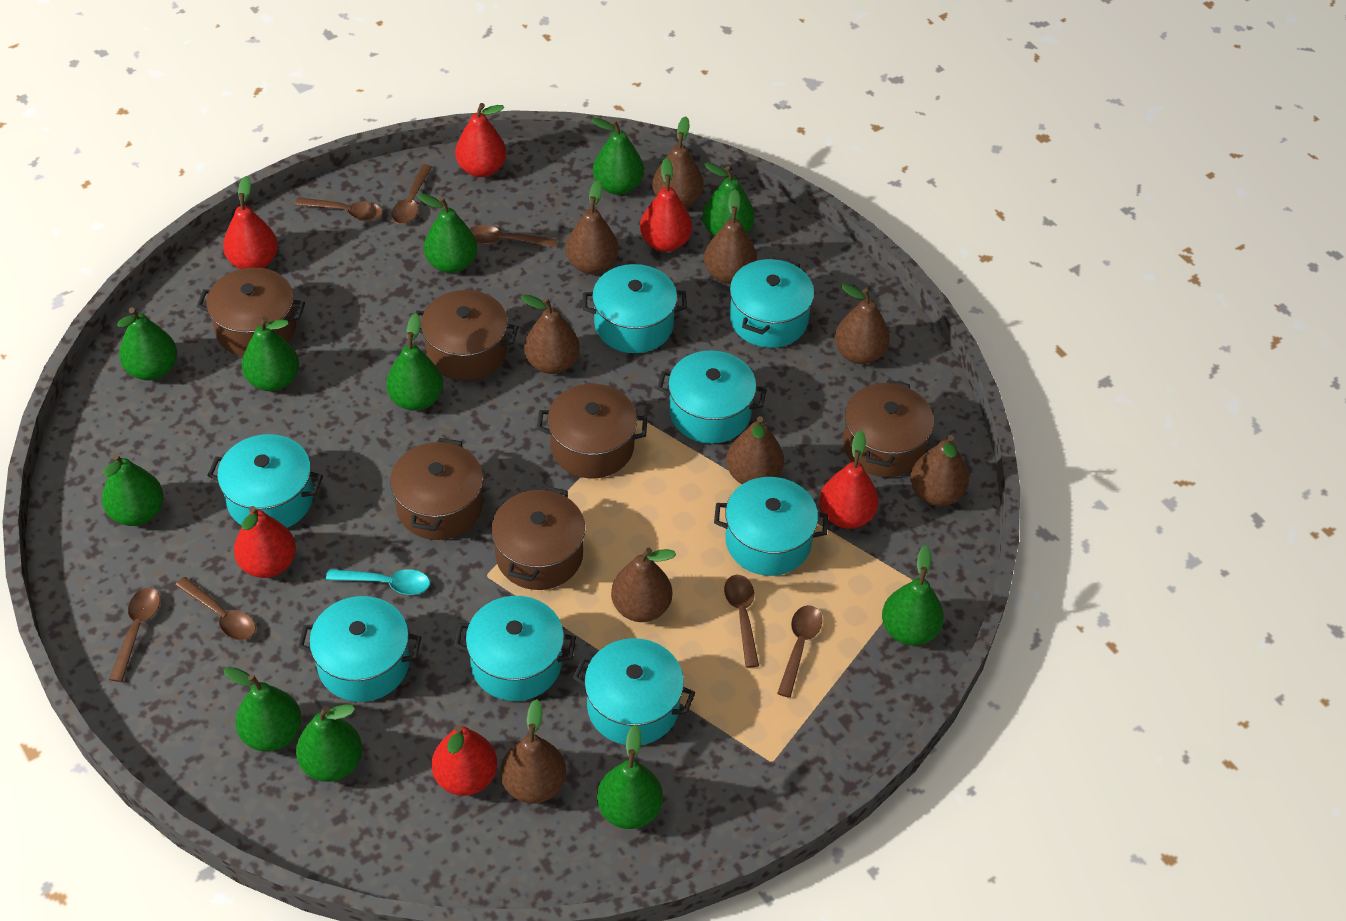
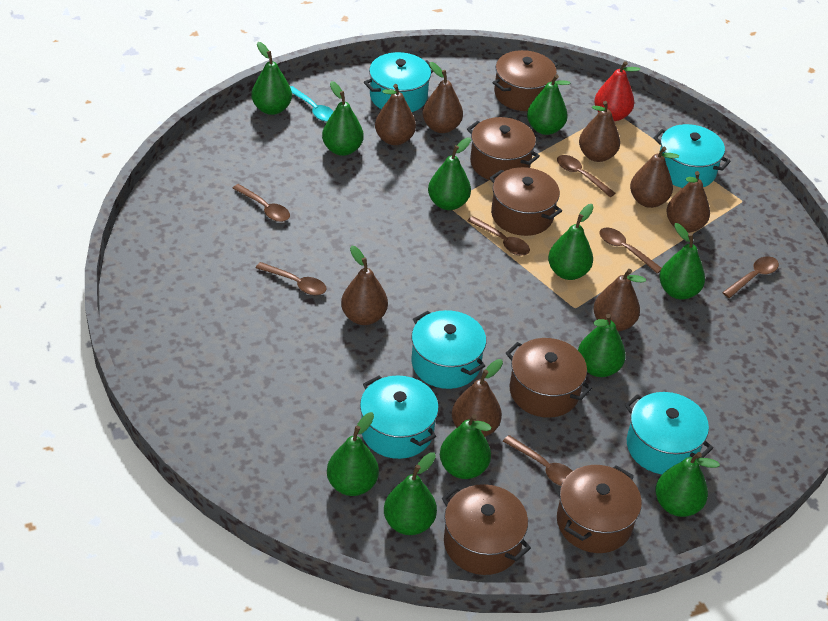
brown pear: 9 -> 8
red pear: 6 -> 1
turquoise pot: 8 -> 5

